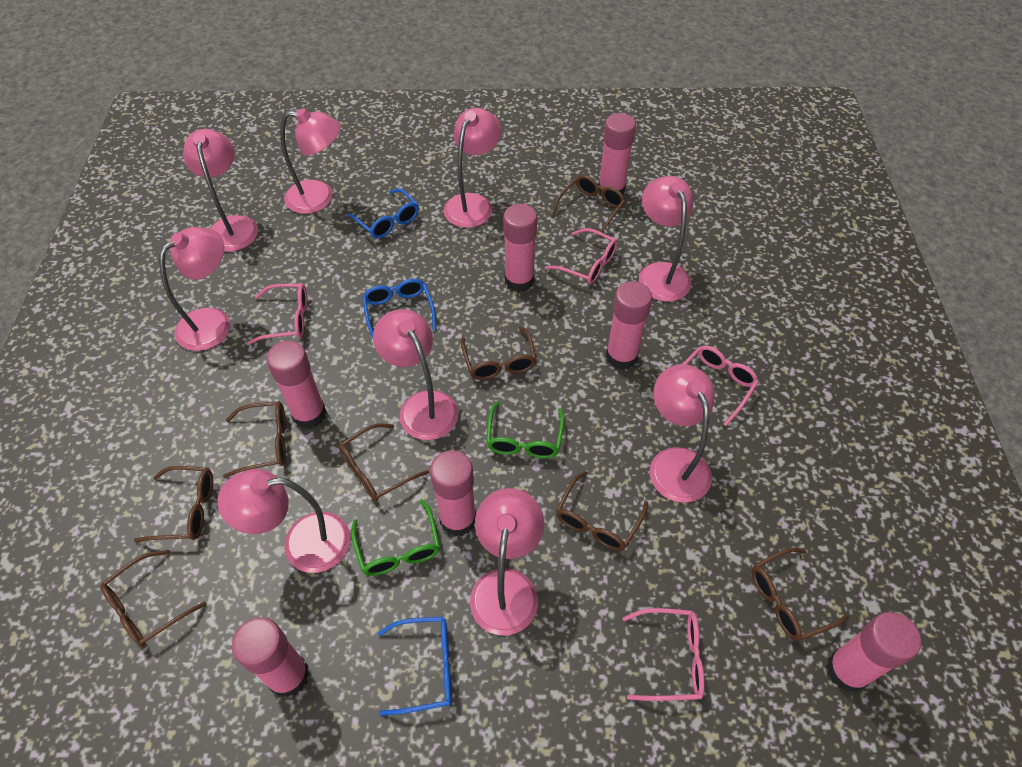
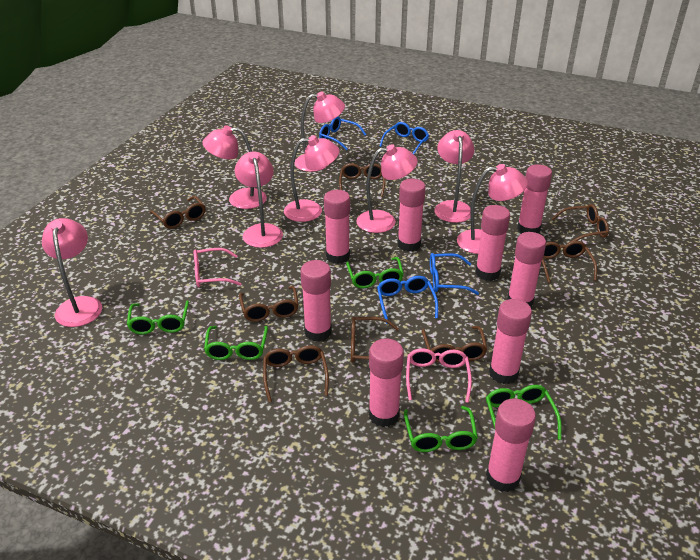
blue glasses: 3 -> 4
green glasses: 2 -> 5
pink glasses: 4 -> 2
pink glue stick: 7 -> 9
pink lamp: 9 -> 8

